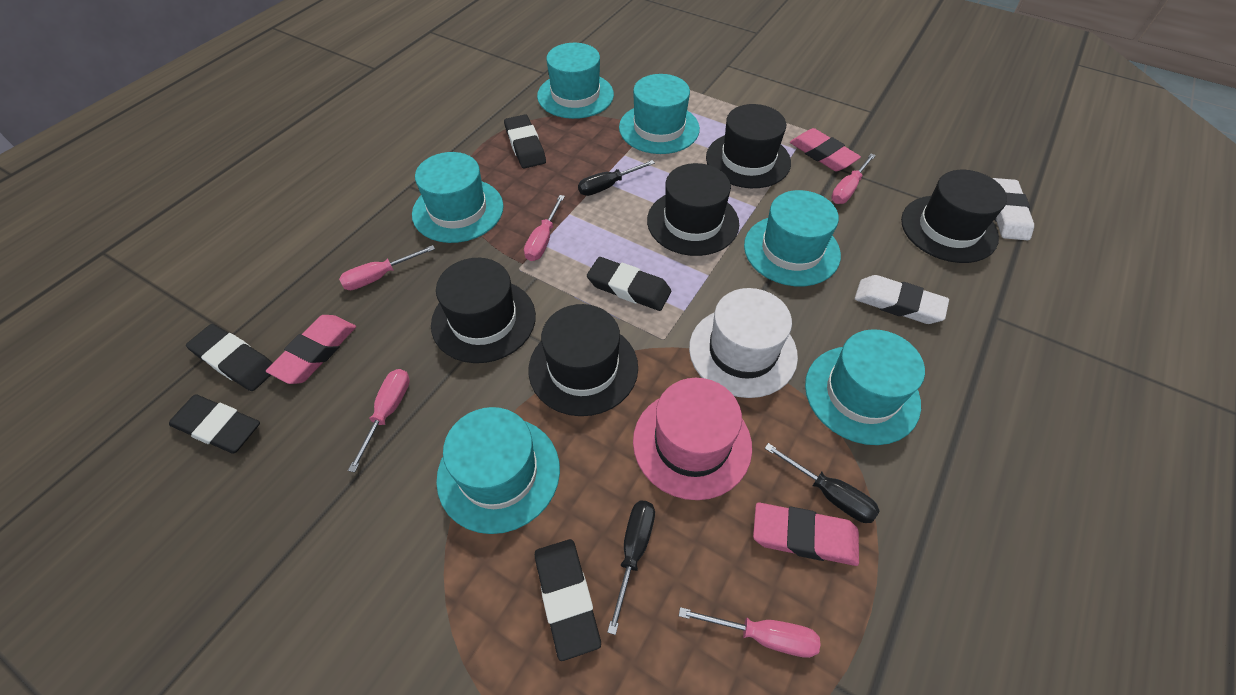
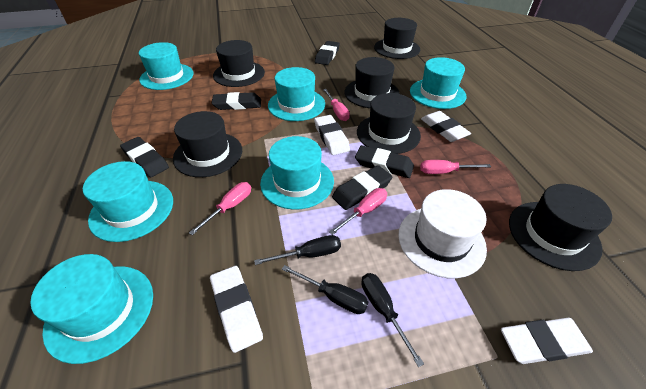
black hat: 5 -> 6
pink eraser: 3 -> 0
pink hat: 1 -> 0
pink screwdriver: 5 -> 4
white eraser: 2 -> 4

